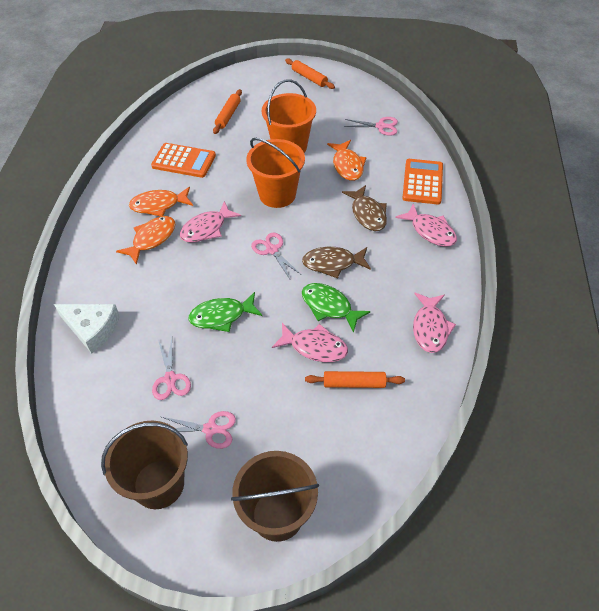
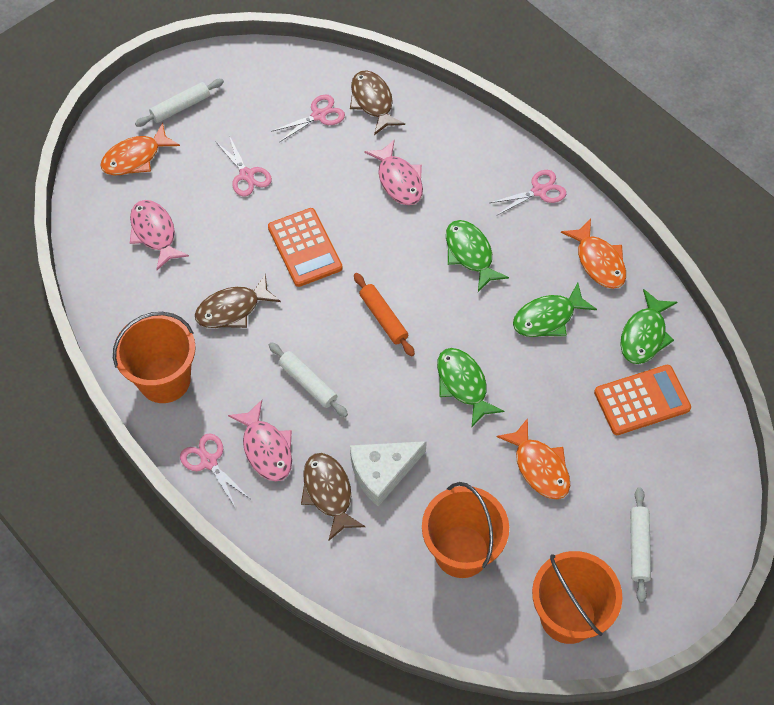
brown bucket: 2 -> 0
brown fish: 2 -> 3
green fish: 2 -> 4
orange bucket: 2 -> 3
orange rolling pin: 3 -> 1
pink fish: 4 -> 3
white rolling pin: 0 -> 3

